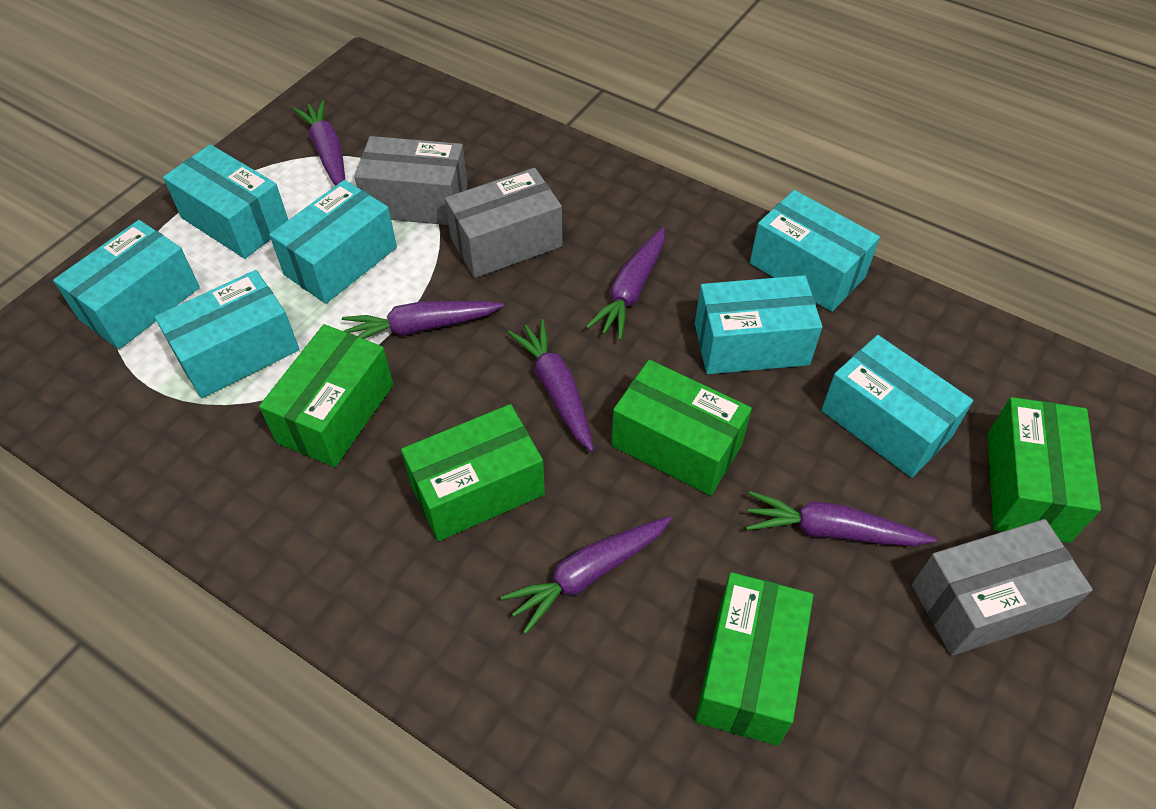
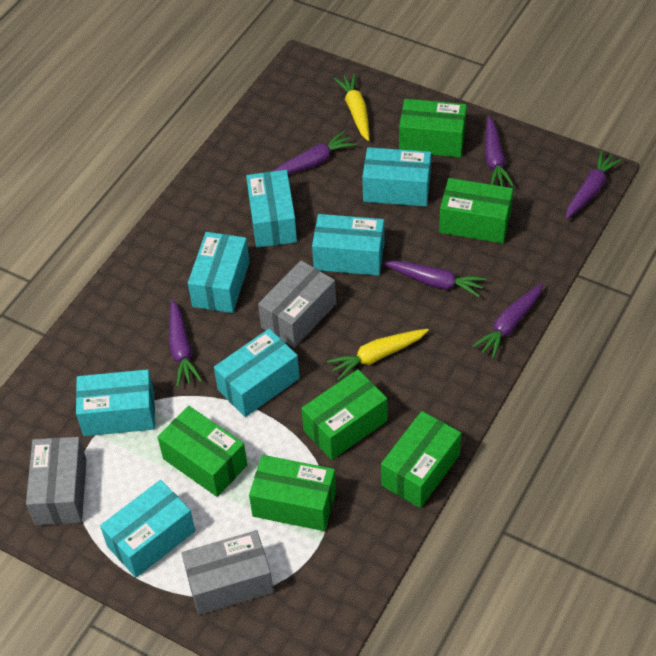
green box: 5 -> 6
yellow carrot: 0 -> 2

